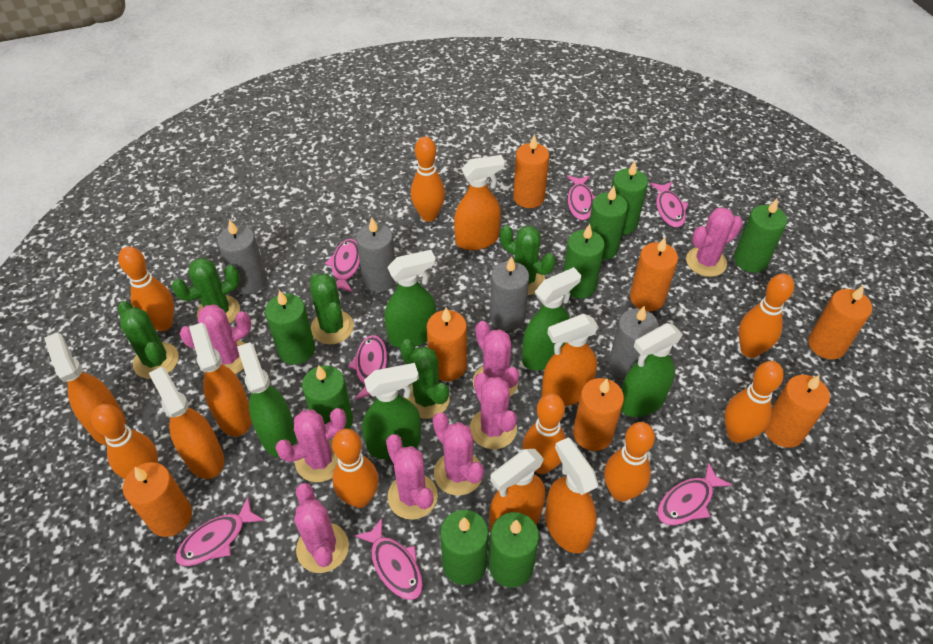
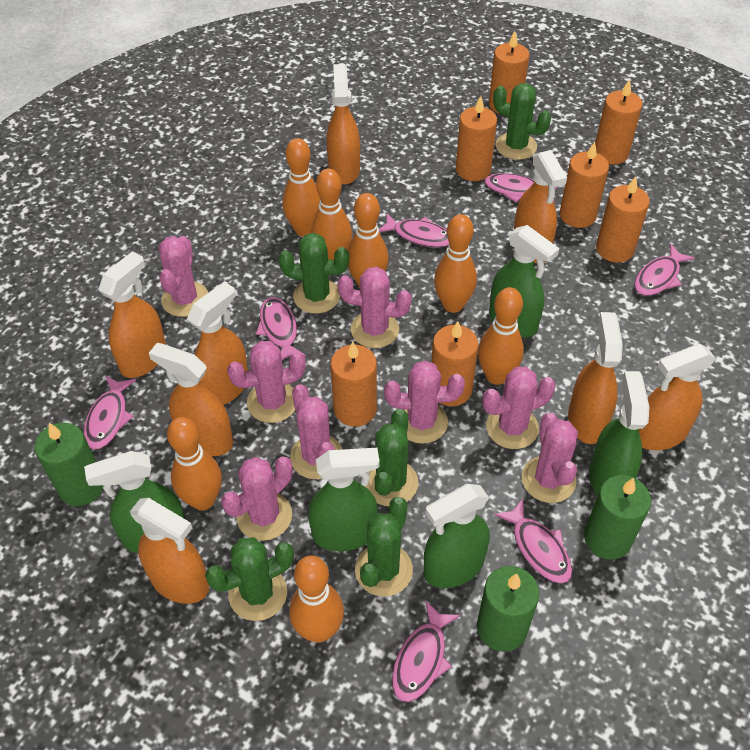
green candle: 8 -> 3
grey candle: 4 -> 0
orange bowling pin: 8 -> 7
orange spray bottle: 7 -> 8

